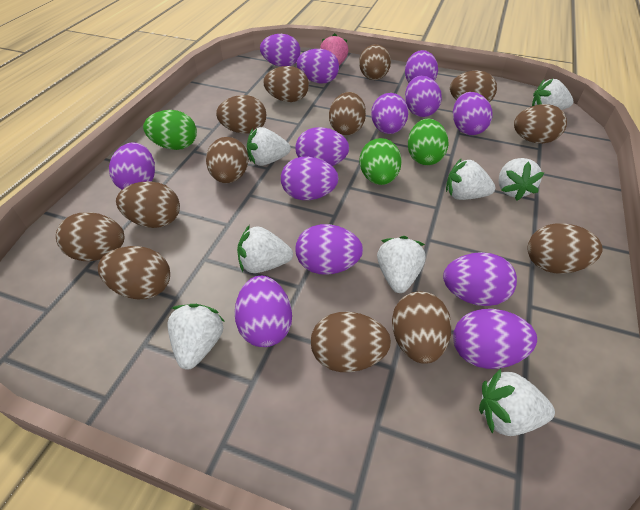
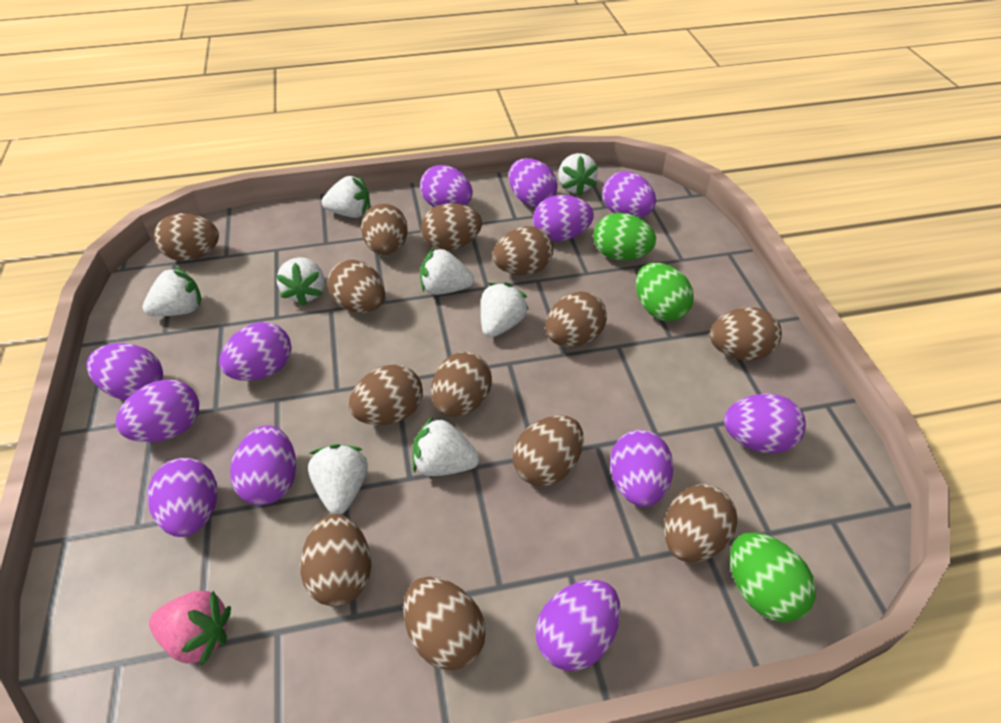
purple egg: 13 -> 12

